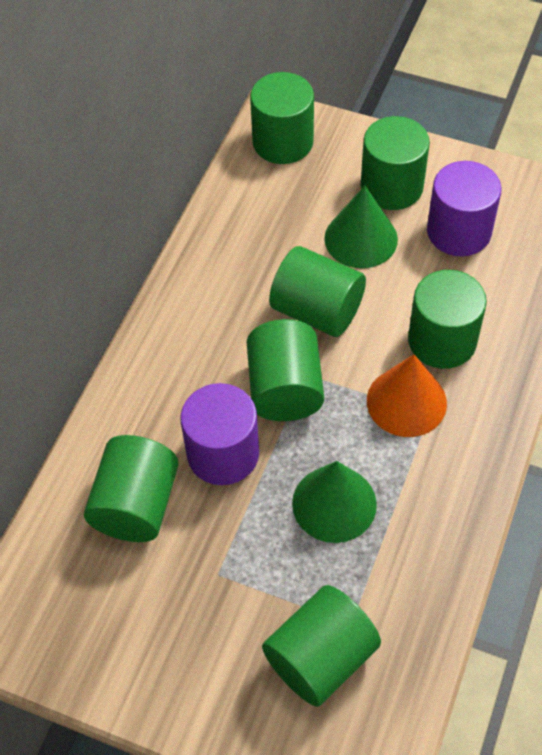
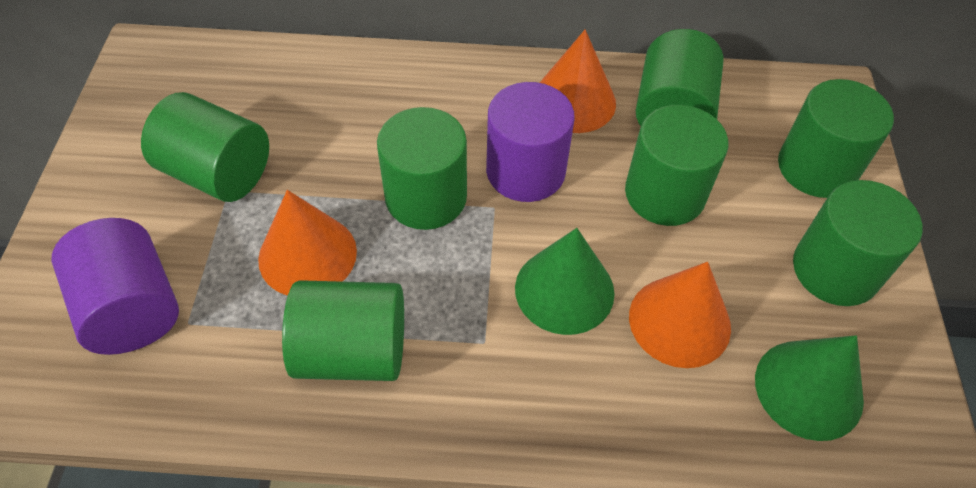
orange cone: 1 -> 3

